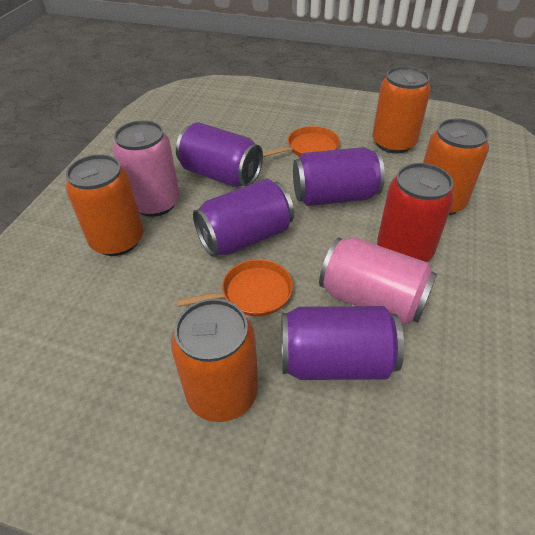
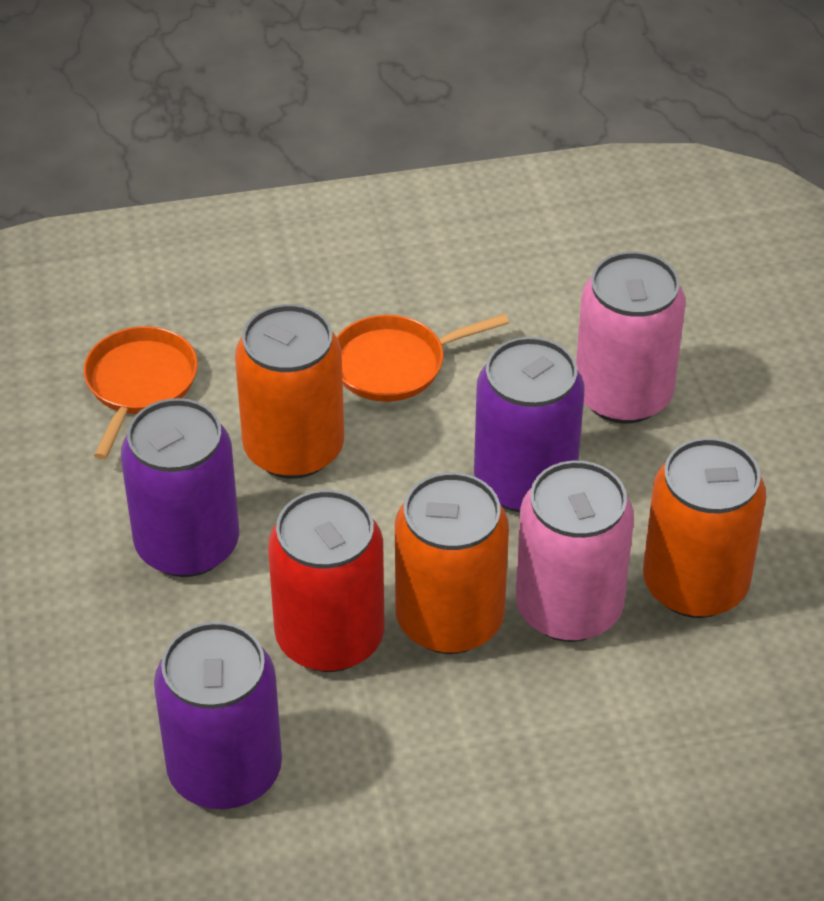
orange can: 4 -> 3
purple can: 4 -> 3

